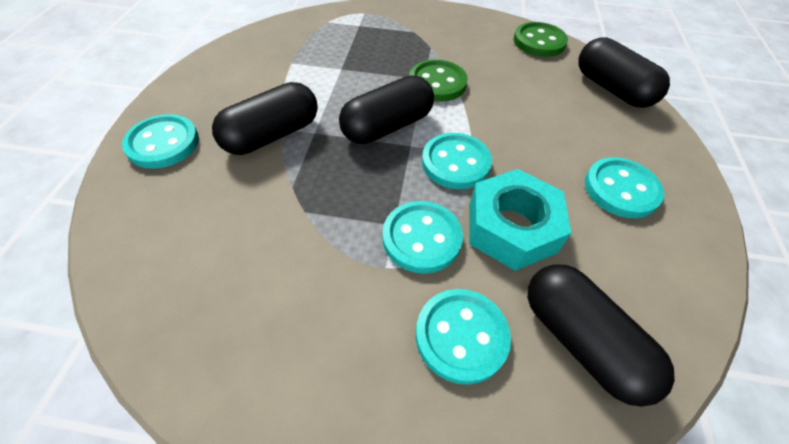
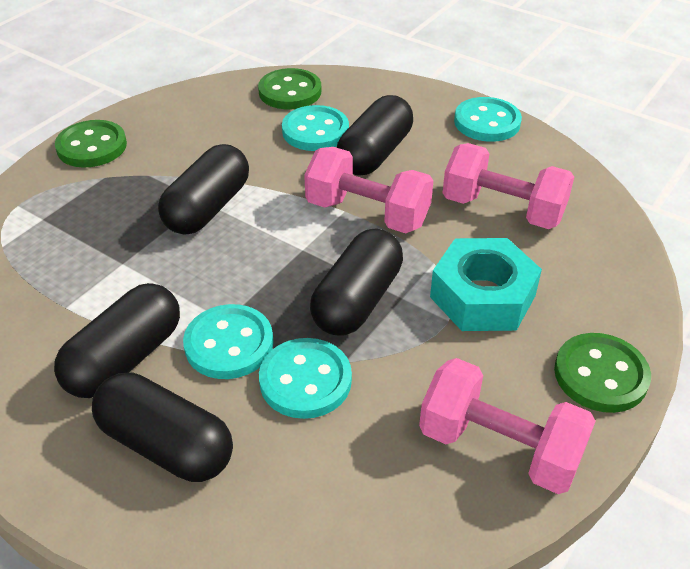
black capsule: 4 -> 5
green button: 2 -> 3
pink dumbbell: 0 -> 3
turquoise button: 5 -> 4

